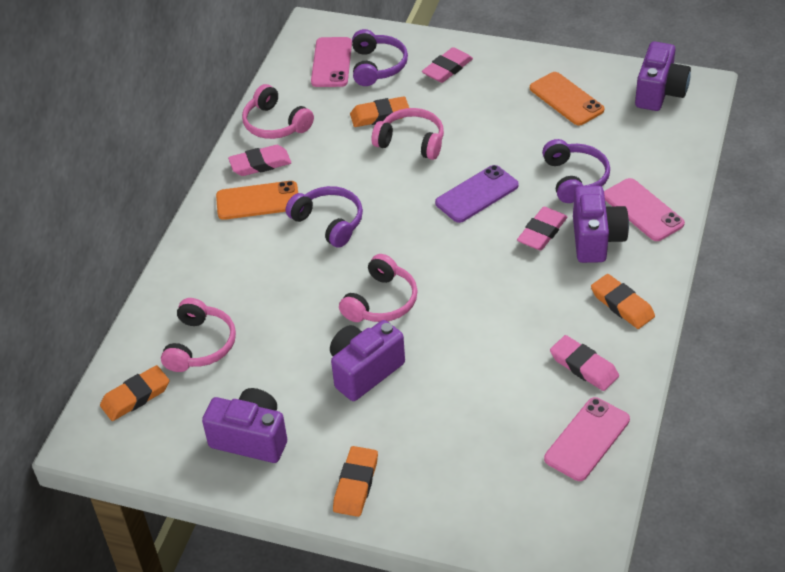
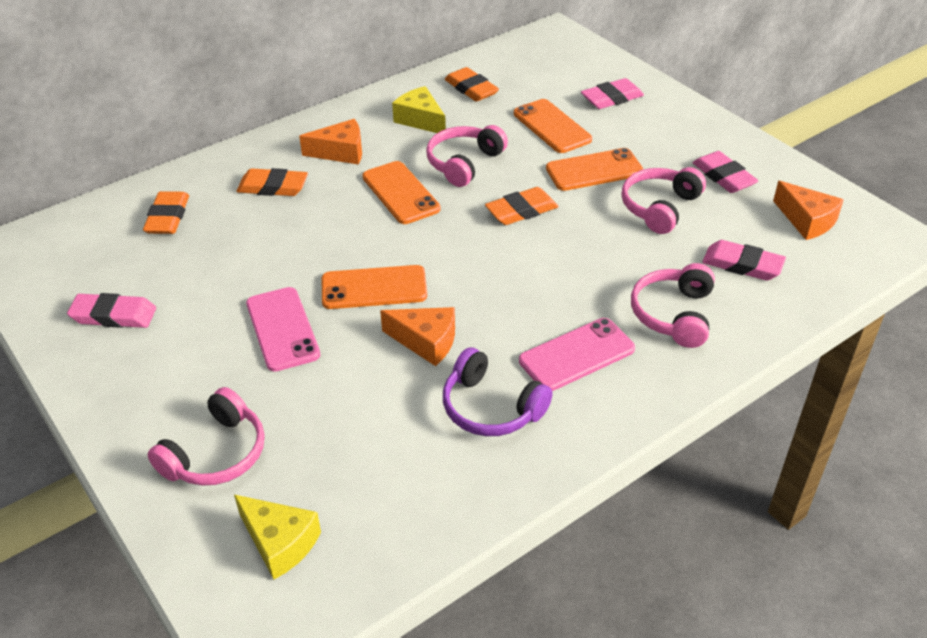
orange cheese: 0 -> 3
orange phone: 2 -> 4
pink phone: 3 -> 2
purple camera: 4 -> 0
purple headphones: 3 -> 1
purple phone: 1 -> 0
yellow cheese: 0 -> 2

